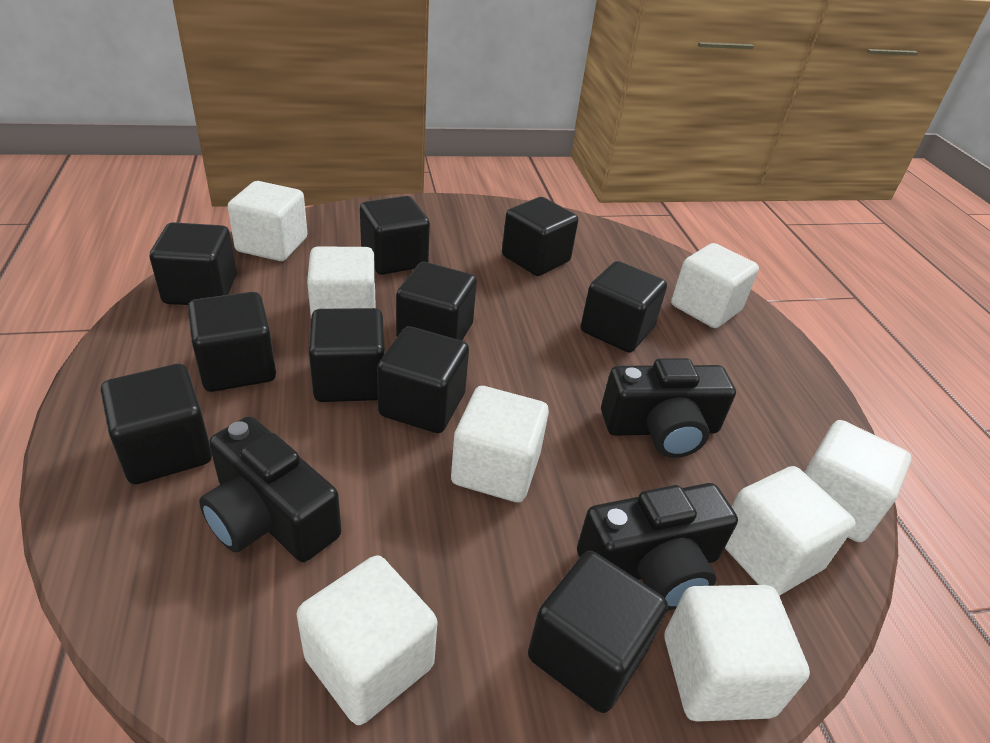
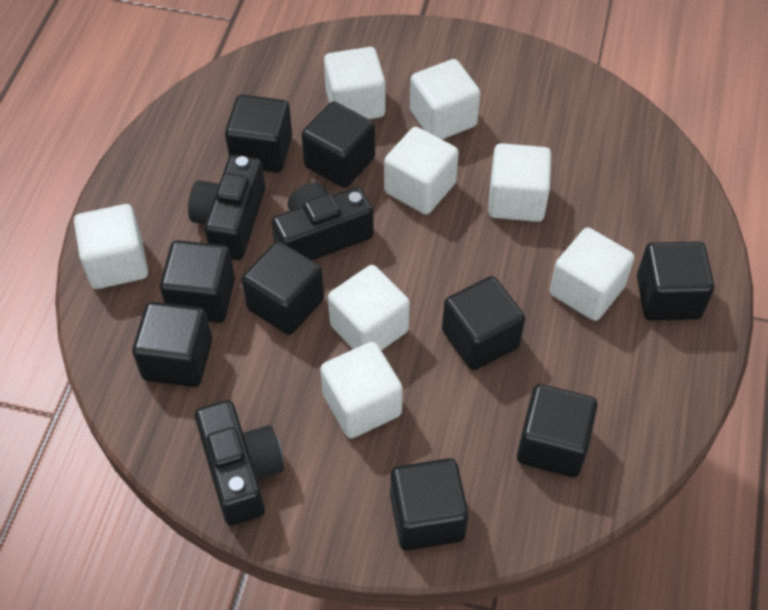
black cube: 10 -> 9

